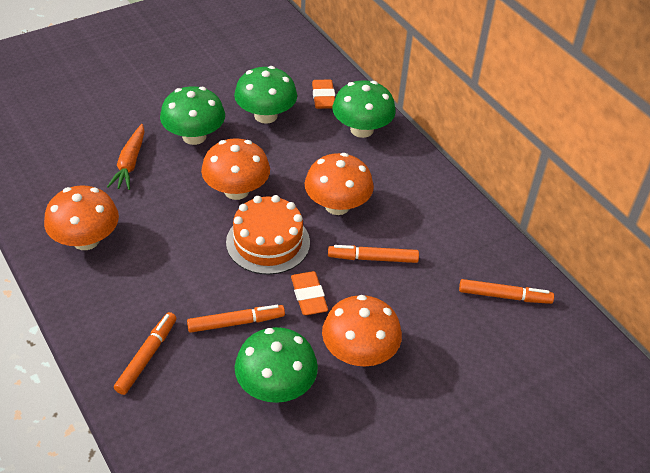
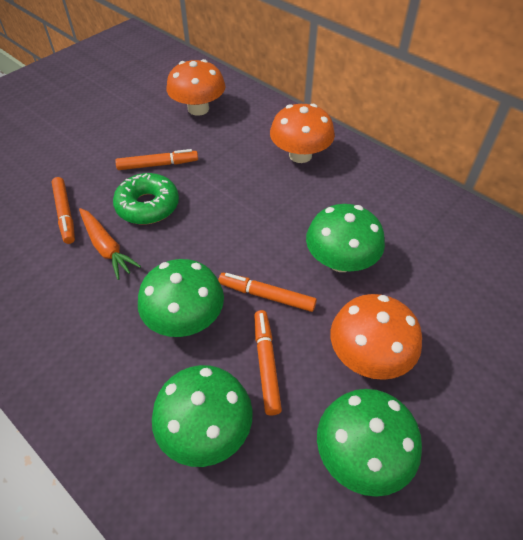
green donut: 0 -> 1
orange cake: 1 -> 0
orange eraser: 2 -> 0
orange mushroom: 4 -> 3

